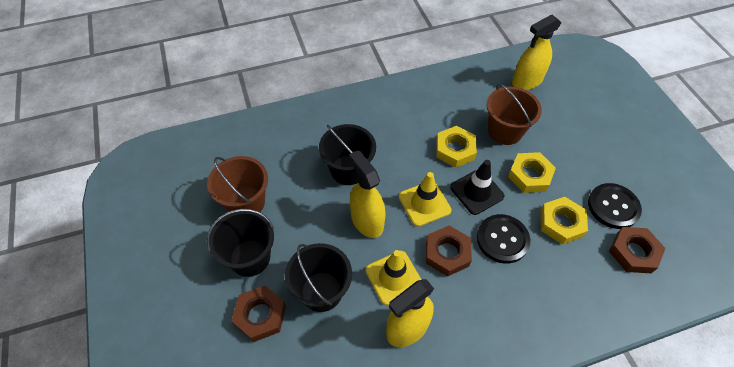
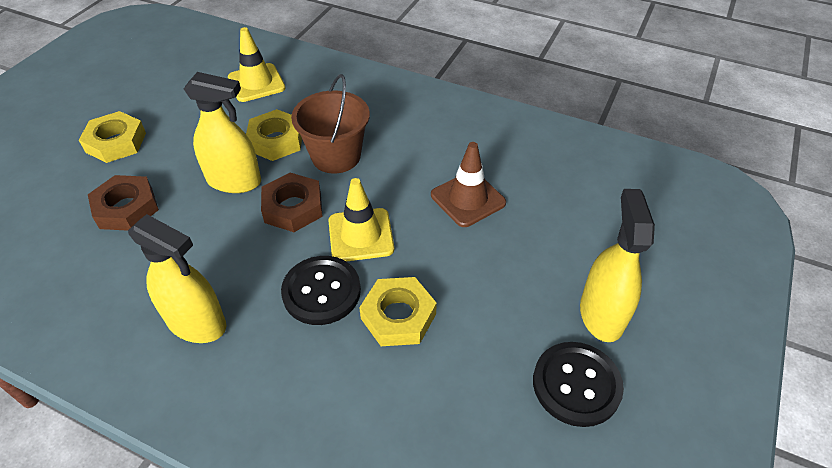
black bucket: 3 -> 0
black traffic cone: 1 -> 0
brown bucket: 2 -> 1
brown nut: 3 -> 2
brown traffic cone: 0 -> 1

